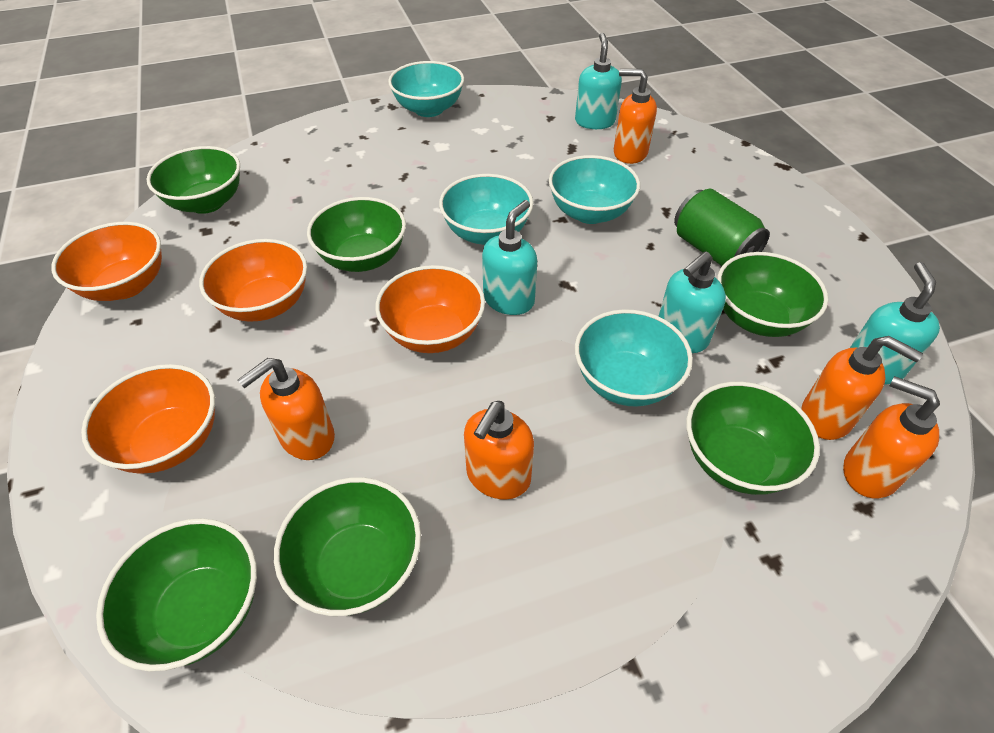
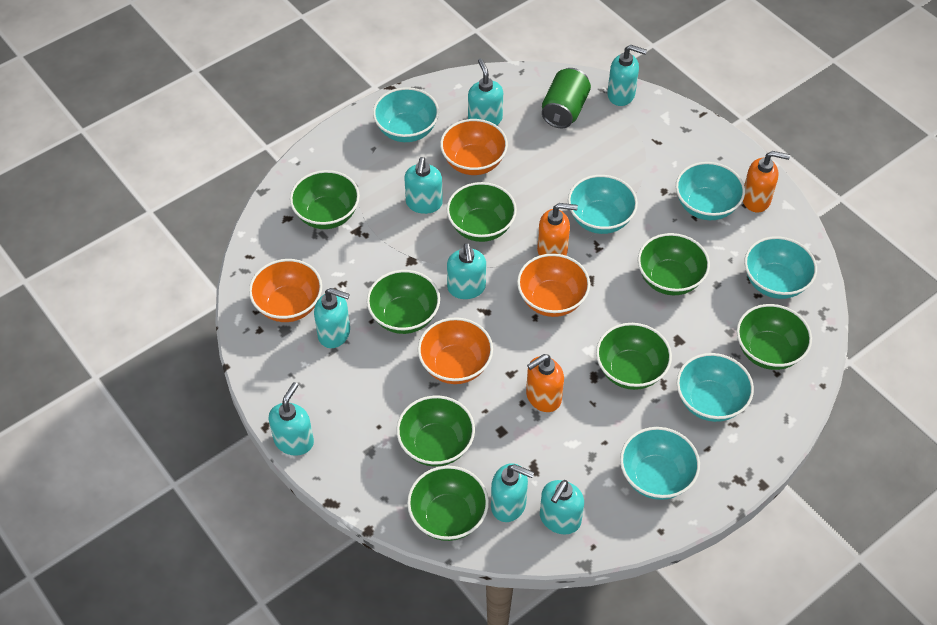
green bowl: 6 -> 8
orange soap dispenser: 5 -> 3
turquoise bowl: 4 -> 6
turquoise soap dispenser: 4 -> 8

